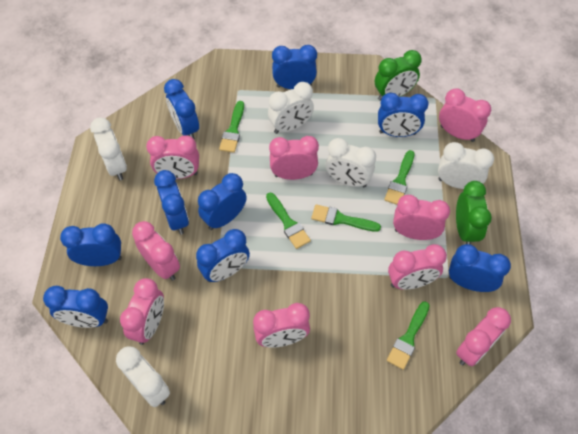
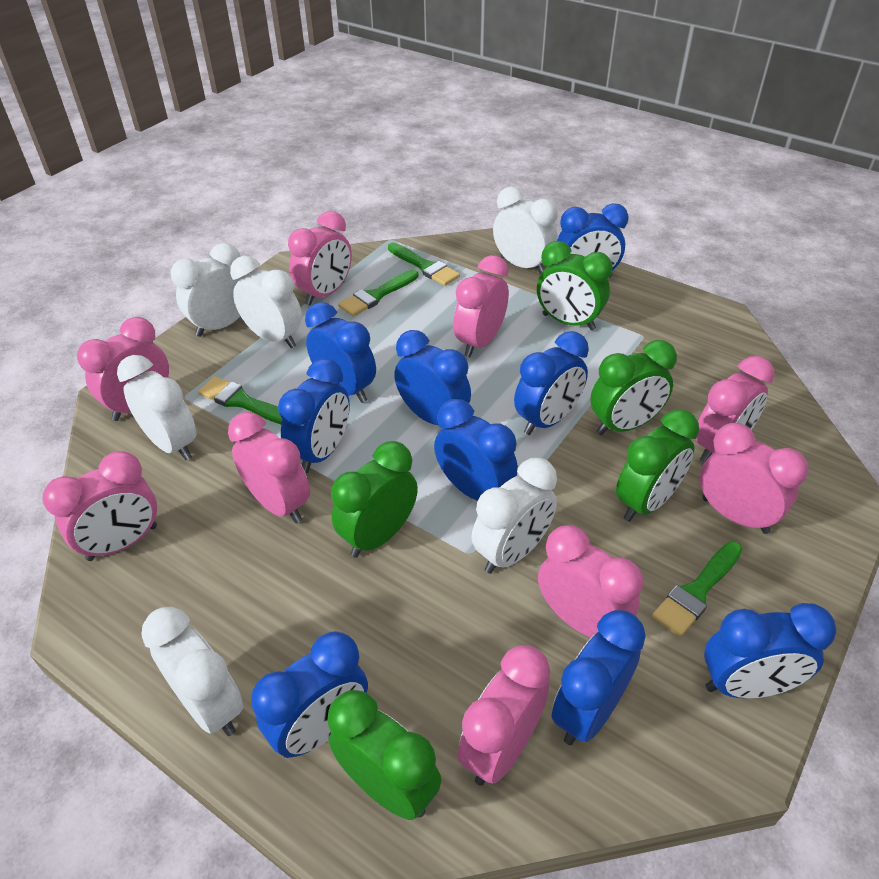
green brush: 5 -> 4
green clock: 2 -> 5
white clock: 5 -> 6

